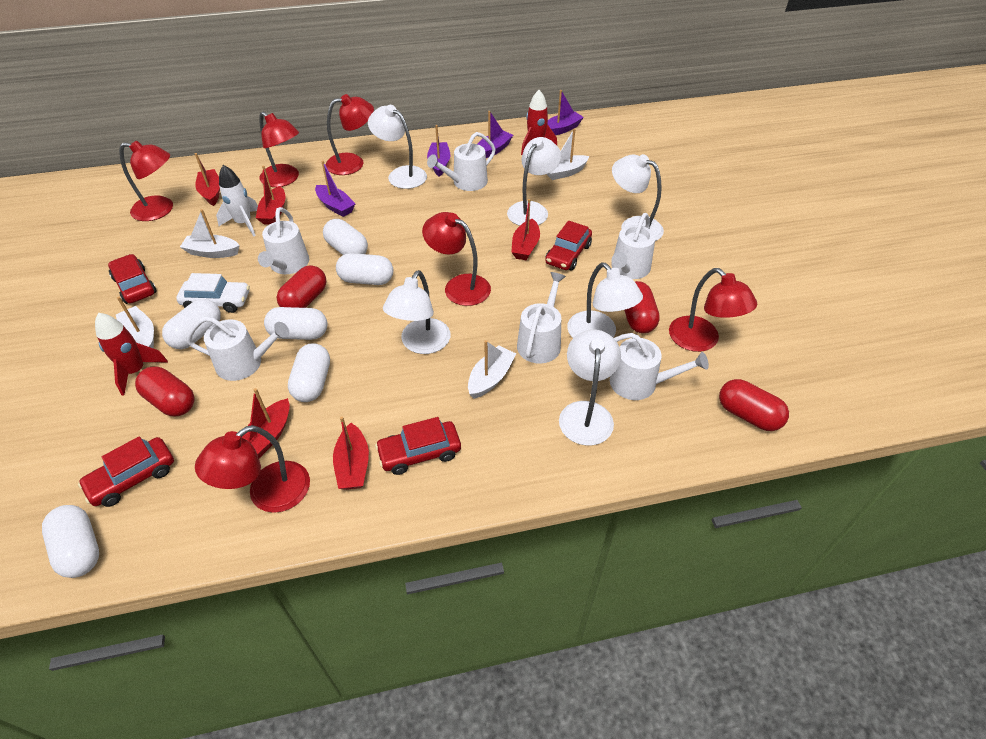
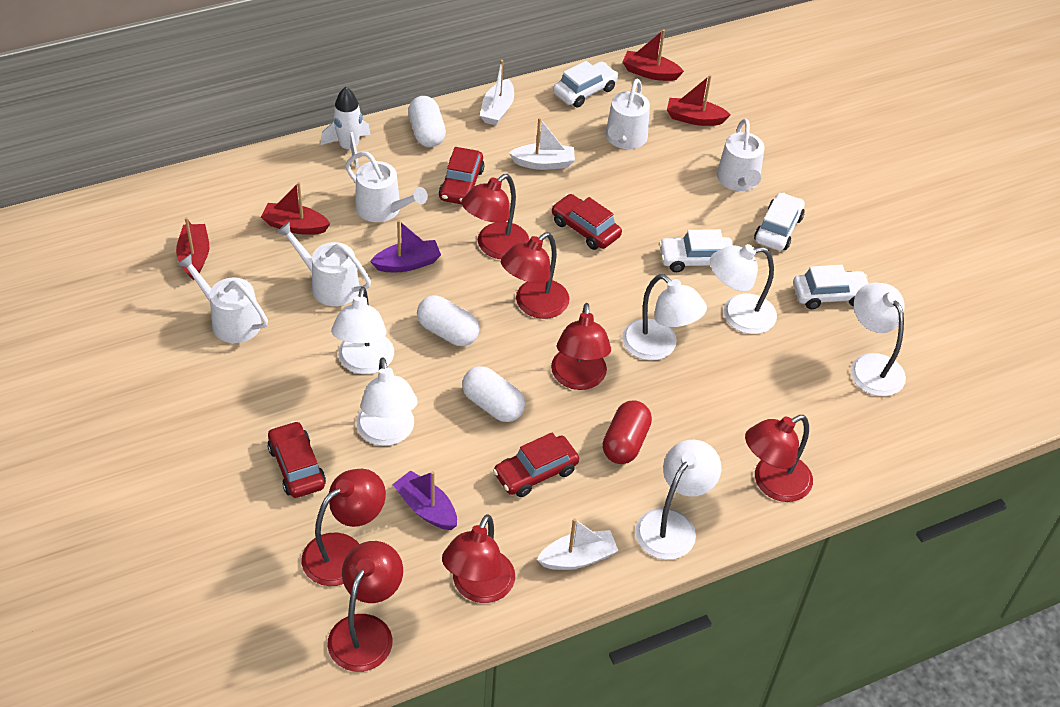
purple boat: 4 -> 2
red boat: 5 -> 4
red capsule: 4 -> 1
red lamp: 6 -> 7
red rocket: 2 -> 0
white boat: 4 -> 3
white capsule: 6 -> 3
white car: 1 -> 4
white watering can: 6 -> 5

